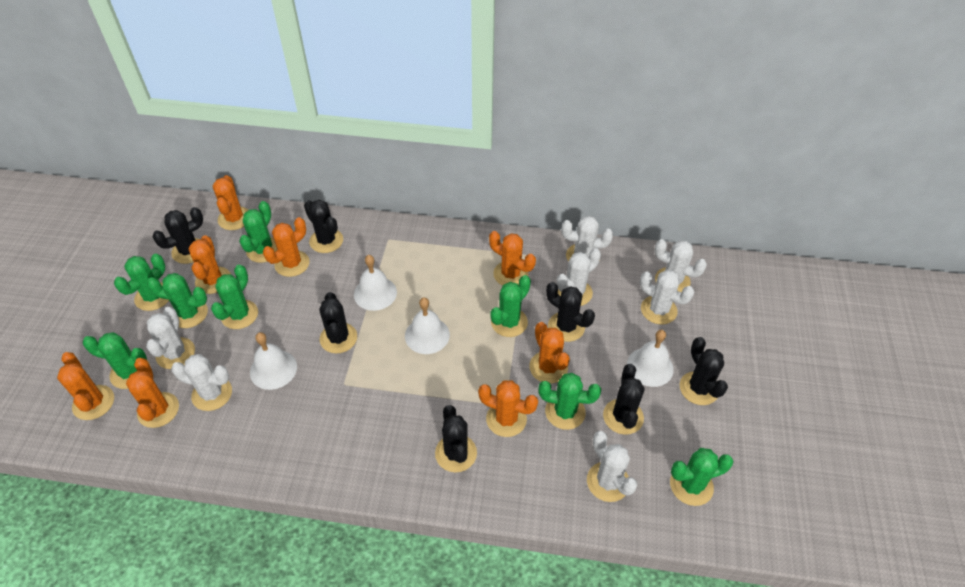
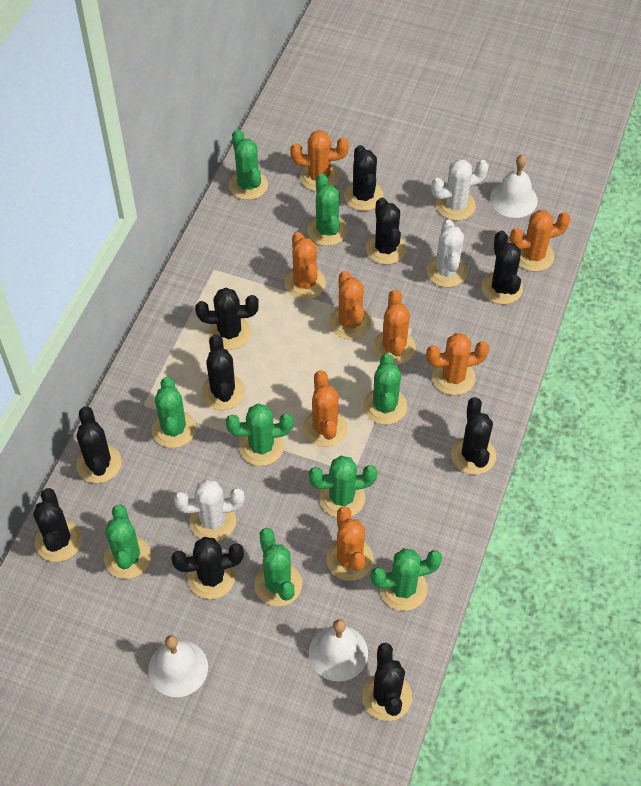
black cactus: 7 -> 10
green cactus: 8 -> 9
white bell: 4 -> 3
white cactus: 7 -> 3

